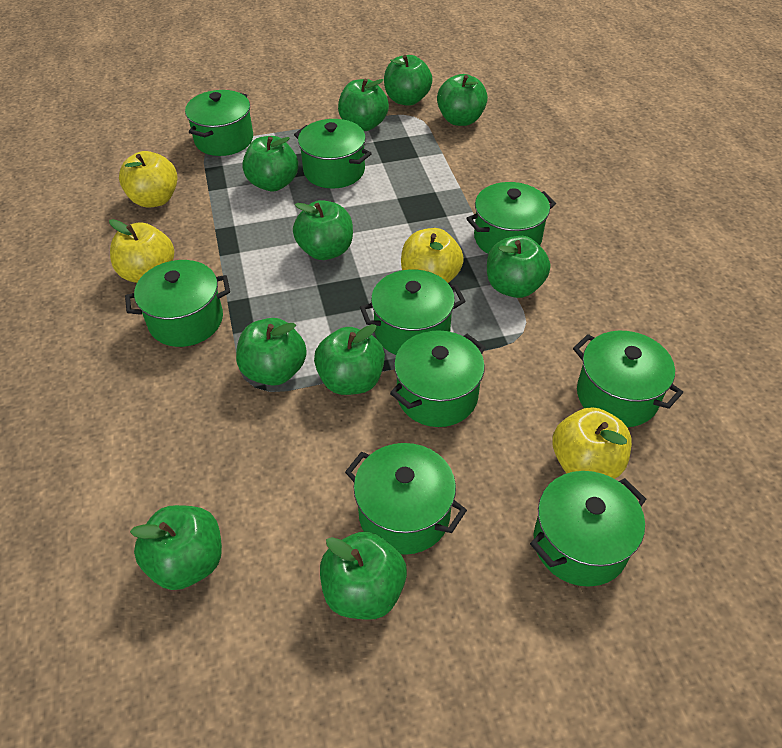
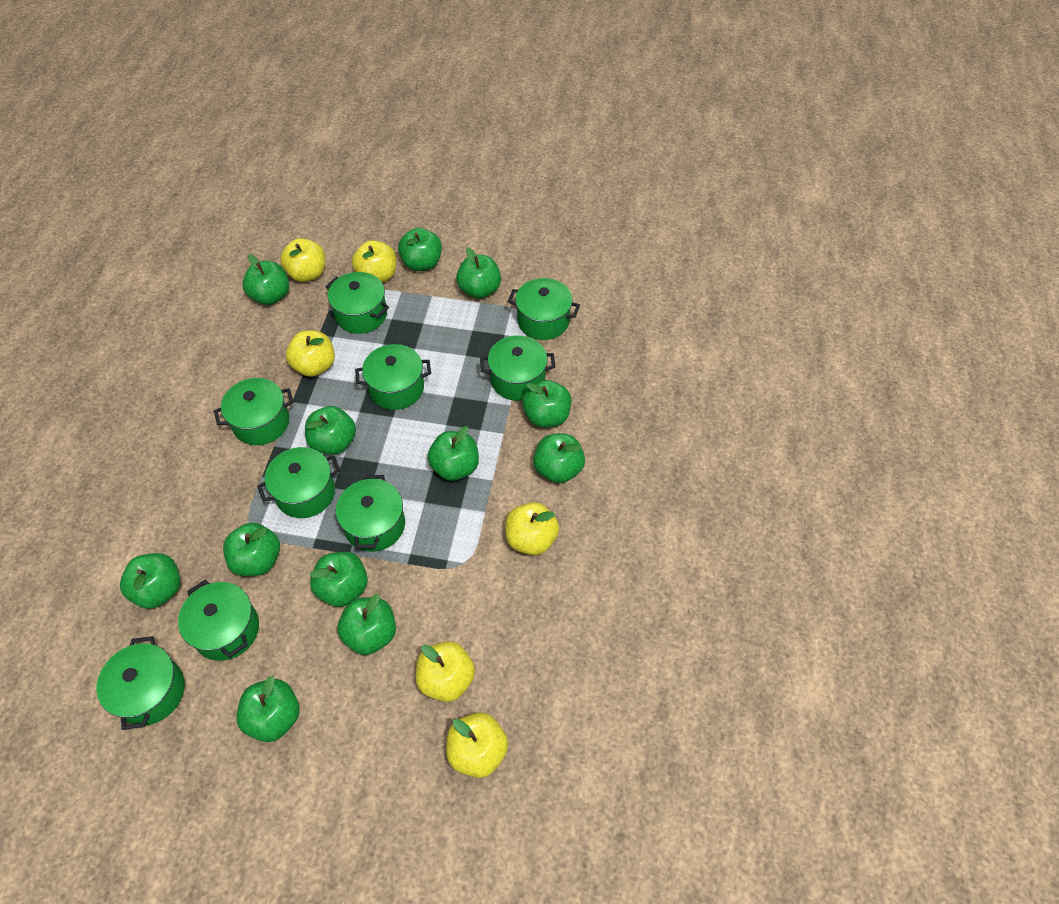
green apple: 10 -> 12
yellow apple: 4 -> 6

